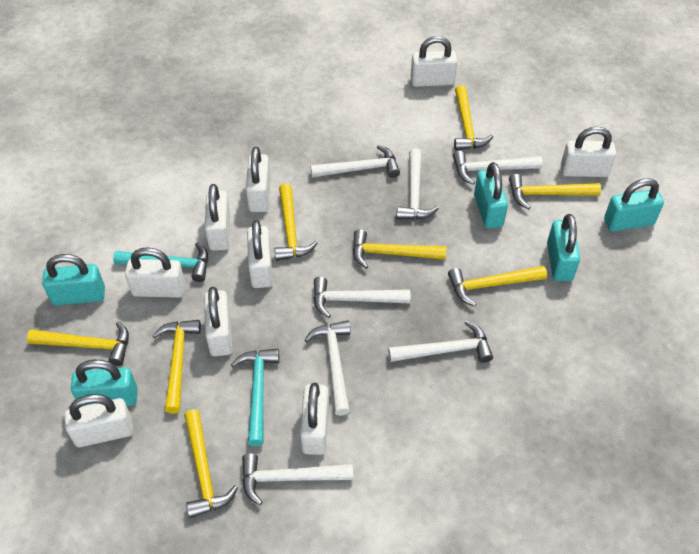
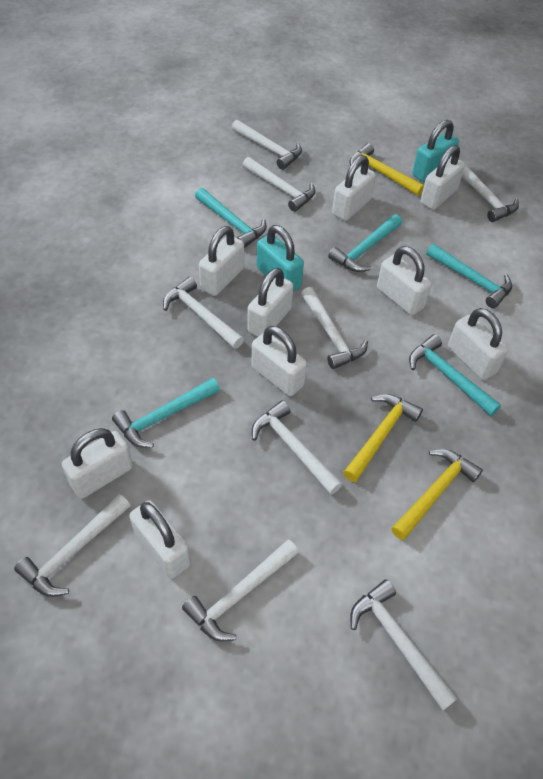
turquoise hammer: 2 -> 5
turquoise padlock: 5 -> 2
white hammer: 7 -> 9
yellow hammer: 8 -> 3

